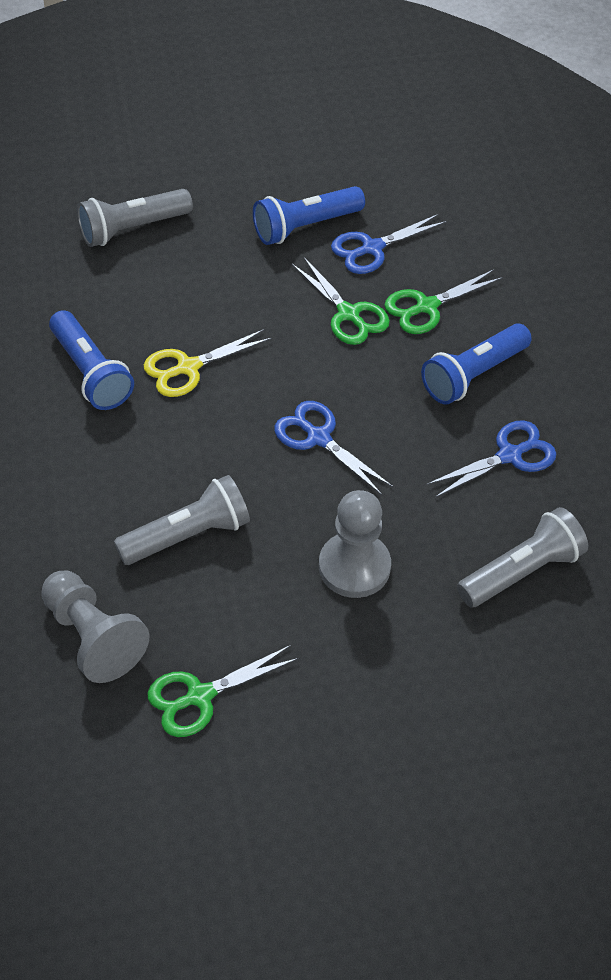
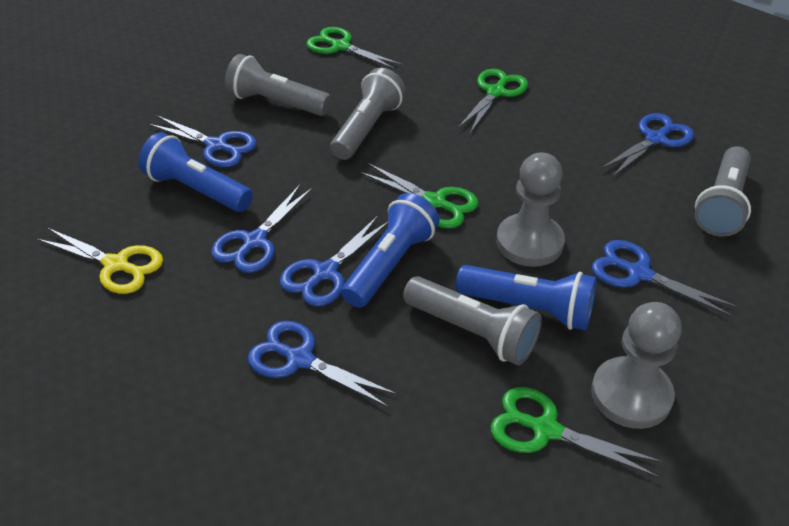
blue scissors: 3 -> 6
green scissors: 3 -> 4
grey flashlight: 3 -> 4

